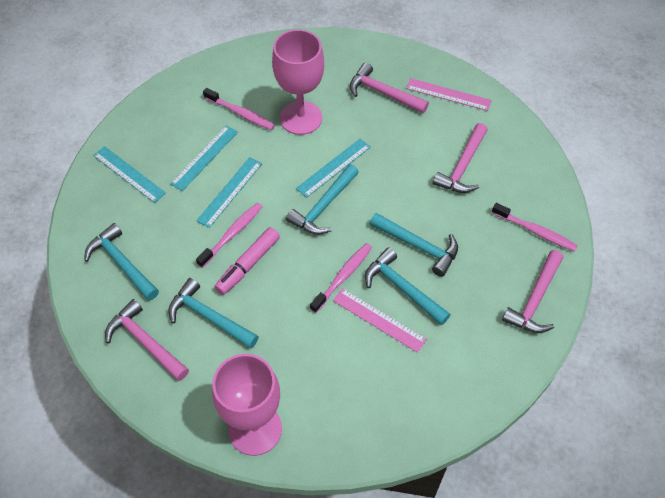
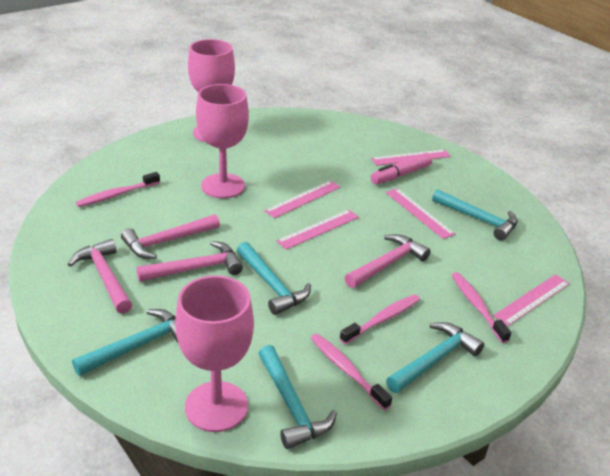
pink goblet: 2 -> 3
pink ruler: 2 -> 5
turquoise ruler: 4 -> 0

